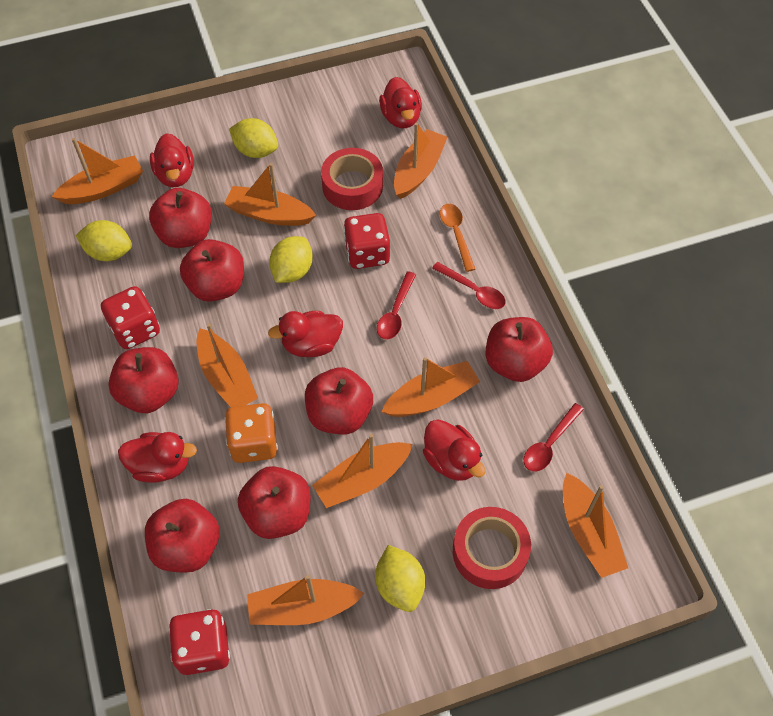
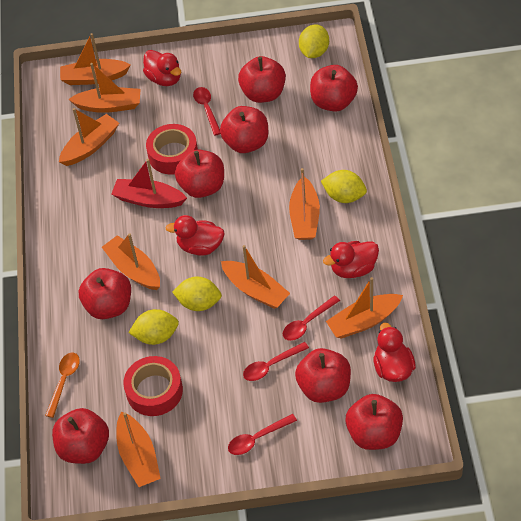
orange dice: 1 -> 0
red apple: 7 -> 8
red boat: 0 -> 1
red dice: 3 -> 0
red duck: 5 -> 4
red spoon: 3 -> 4

